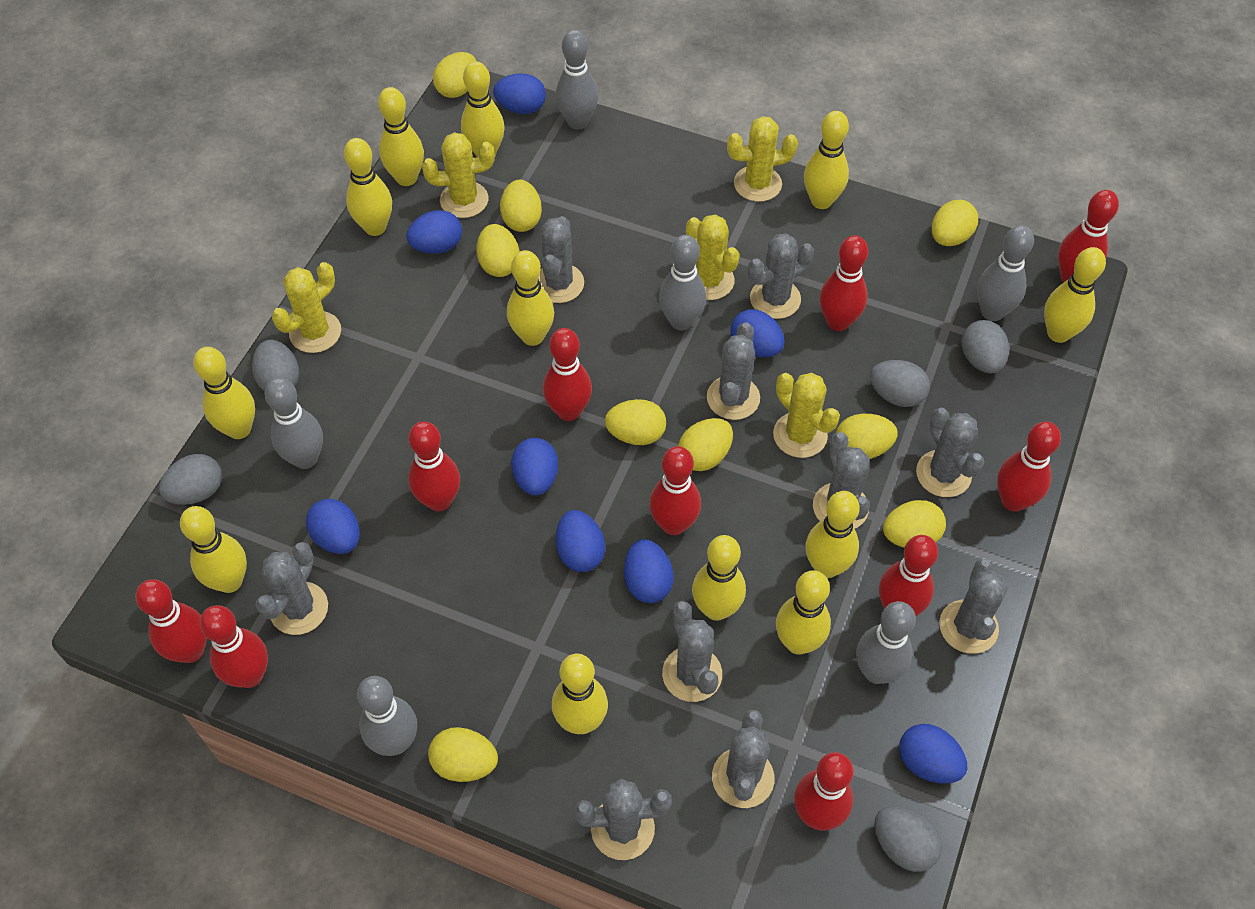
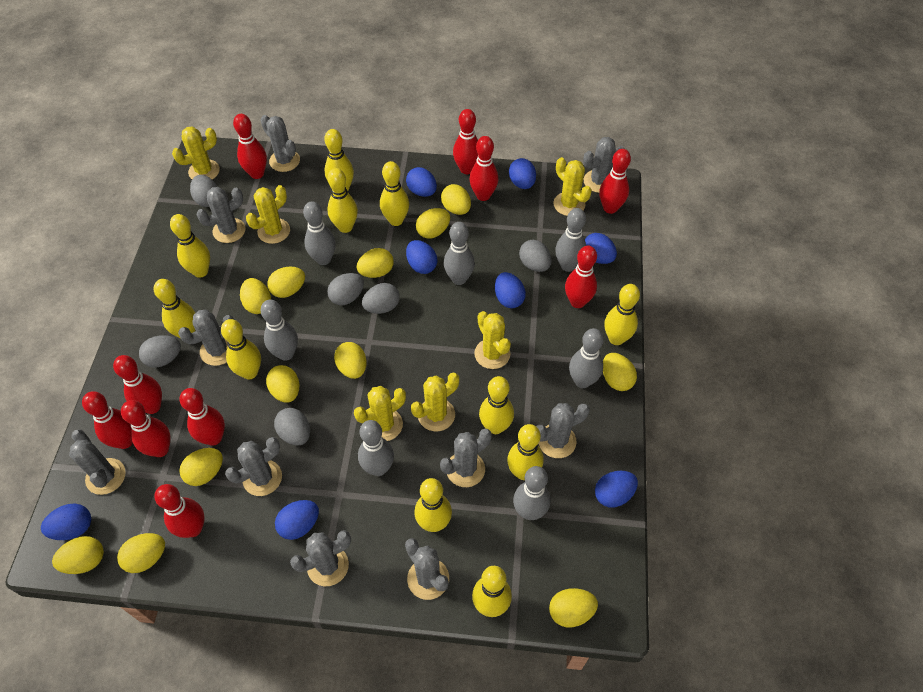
grey bowling pin: 6 -> 7
grey egg: 5 -> 6
yellow bowling pin: 12 -> 11
yellow cactus: 5 -> 6
yellow egg: 9 -> 12

